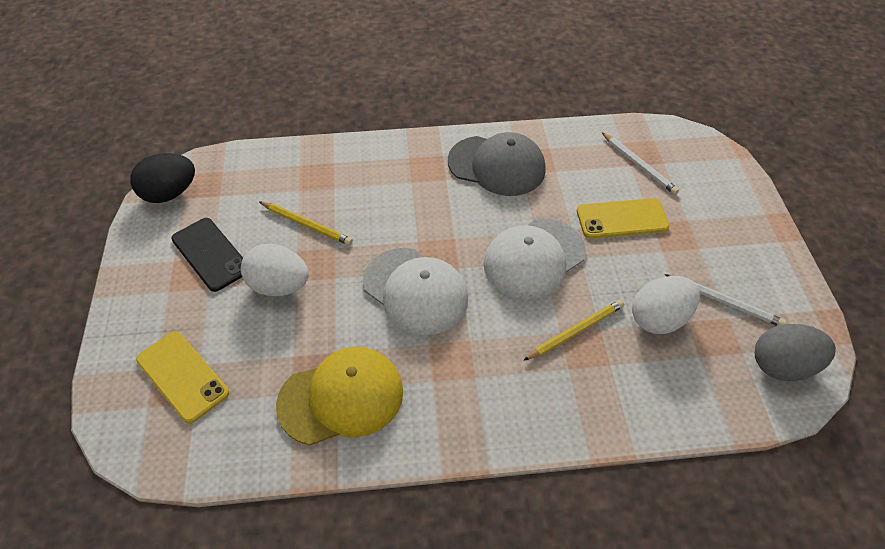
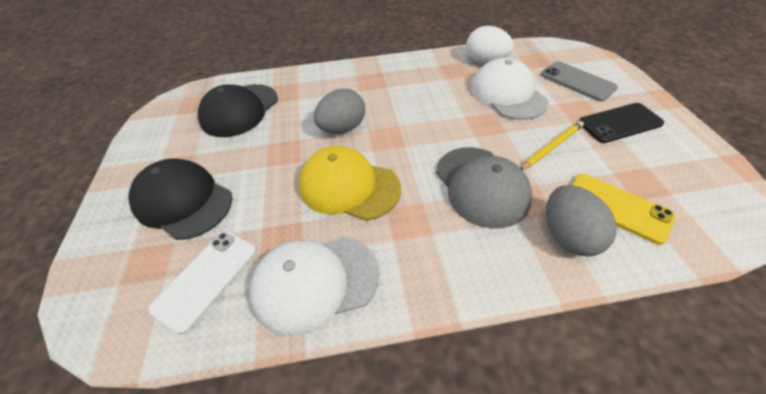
black cap: 0 -> 2
black egg: 1 -> 0
grey egg: 1 -> 2
grey phone: 0 -> 1
white egg: 2 -> 1
white pencil: 2 -> 0
white phone: 0 -> 1
yellow pencil: 2 -> 1
yellow phone: 2 -> 1

